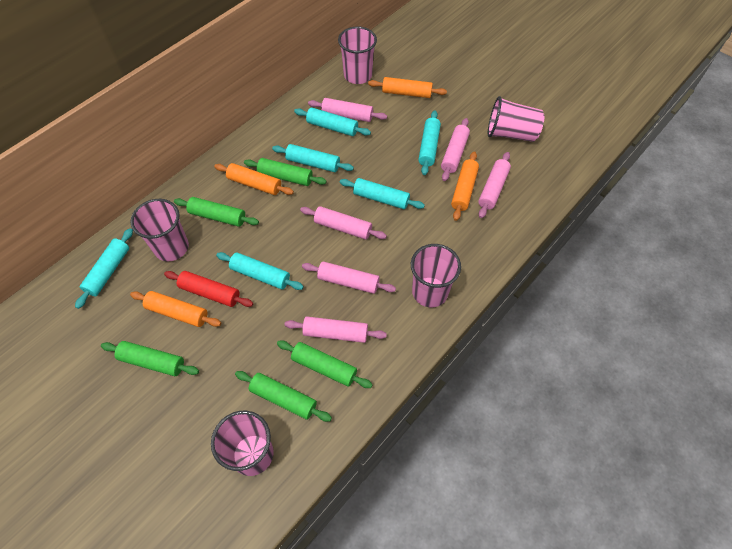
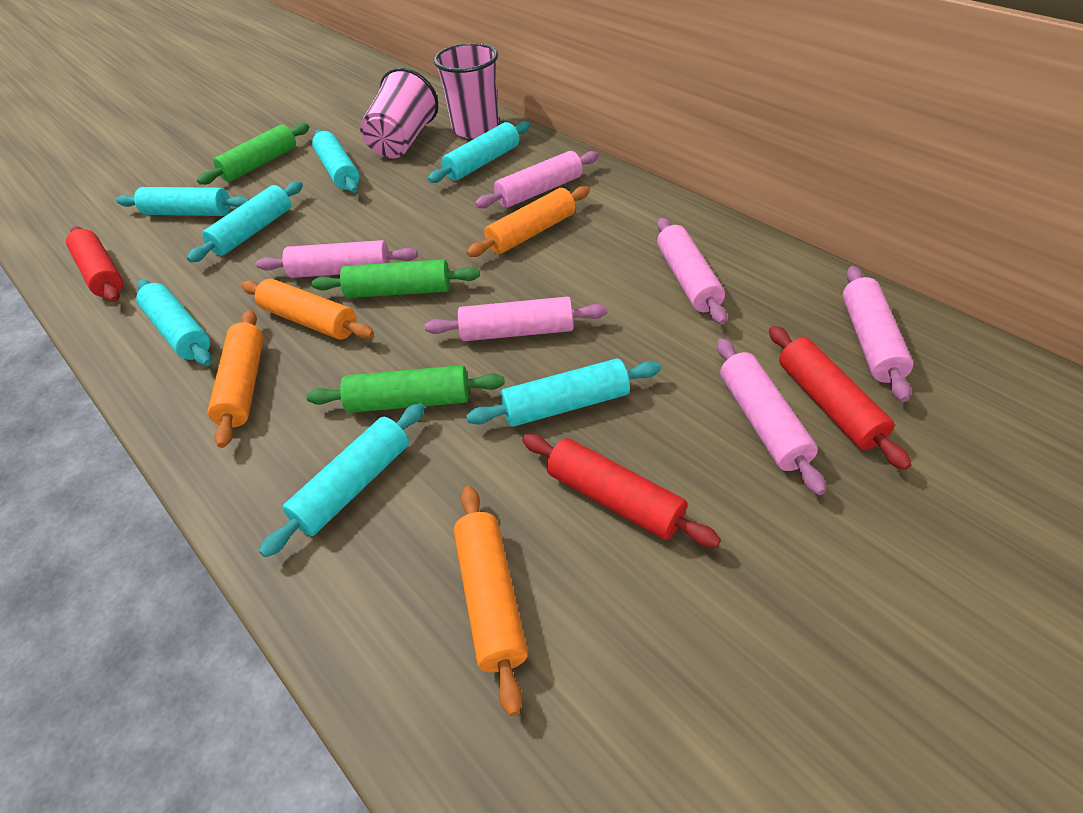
green rolling pin: 5 -> 3
pink cup: 5 -> 2
red rolling pin: 1 -> 3
turquoise rolling pin: 6 -> 7

